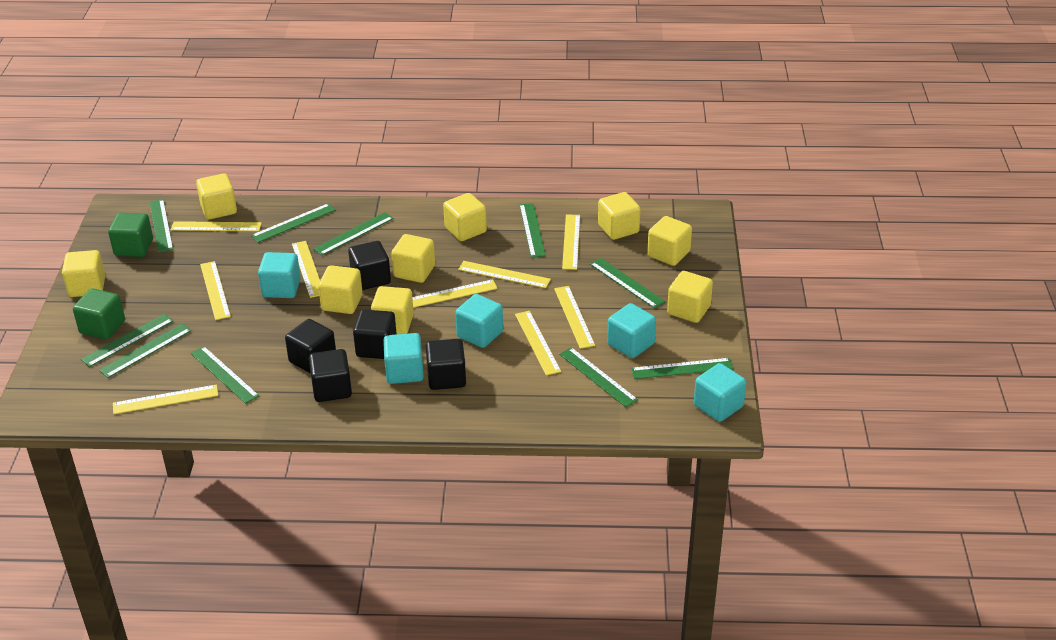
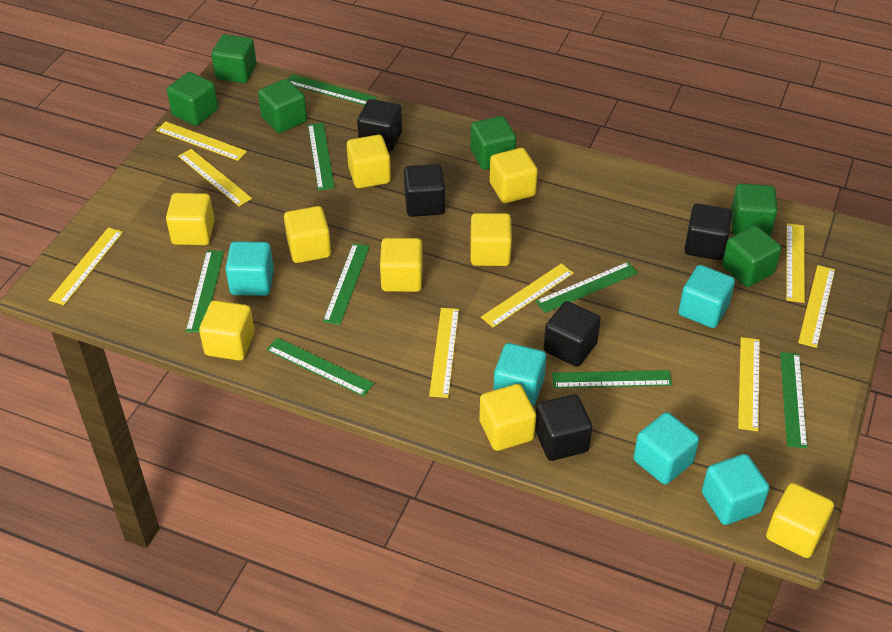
green cube: 2 -> 6
green ruler: 10 -> 8
yellow ruler: 9 -> 8

